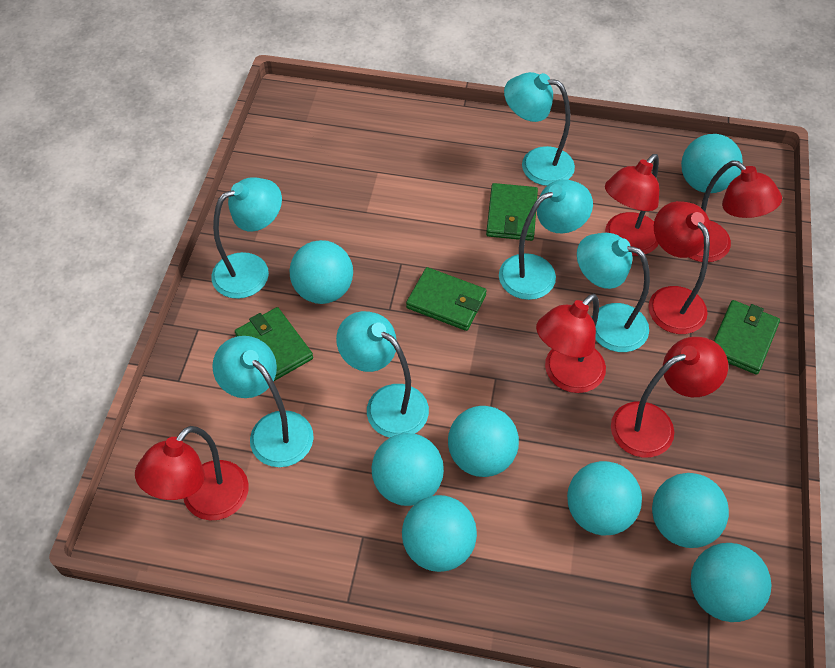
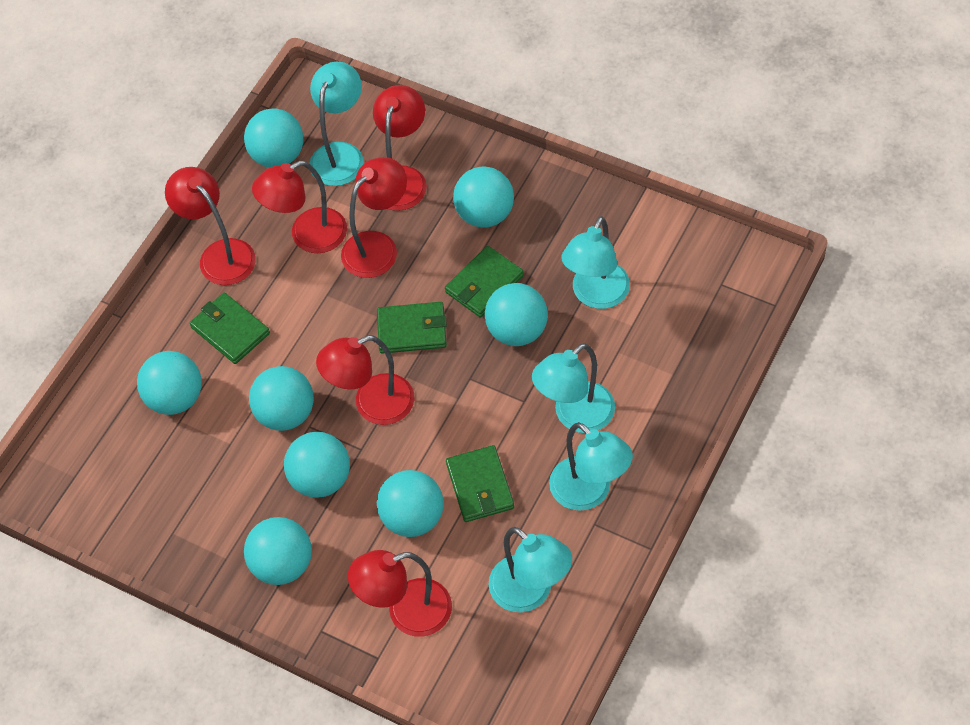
turquoise lamp: 6 -> 5

